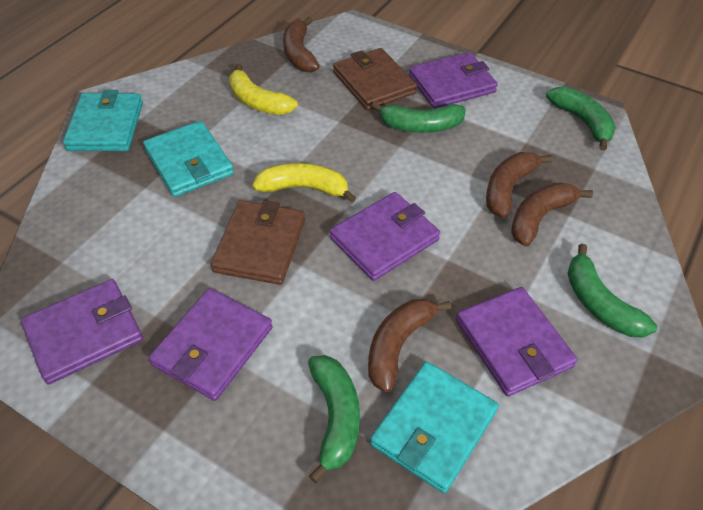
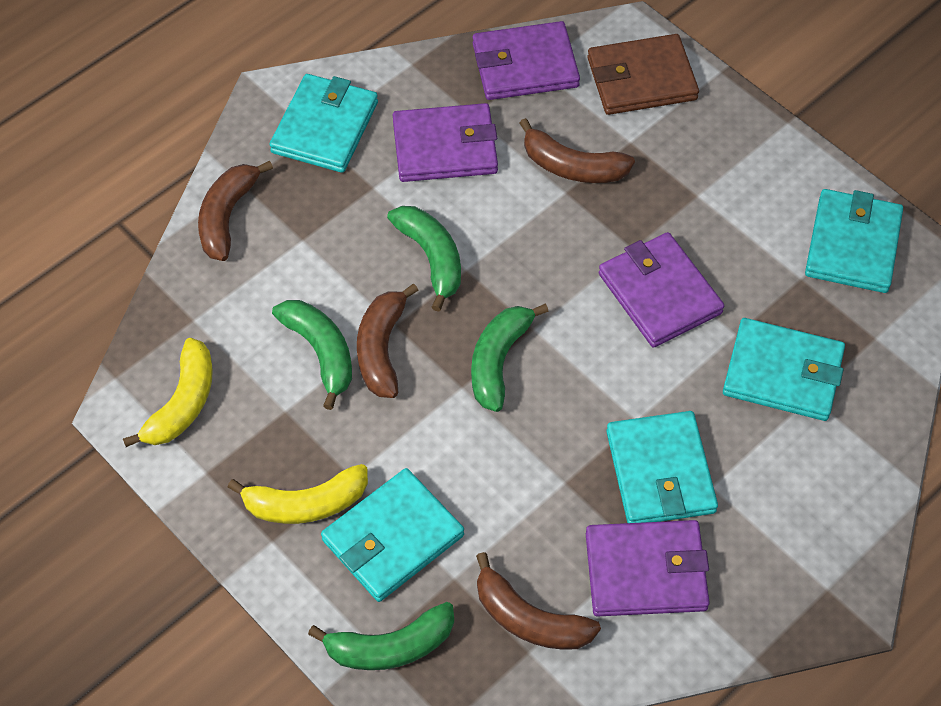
brown wallet: 2 -> 1
purple wallet: 5 -> 4
turquoise wallet: 3 -> 5

